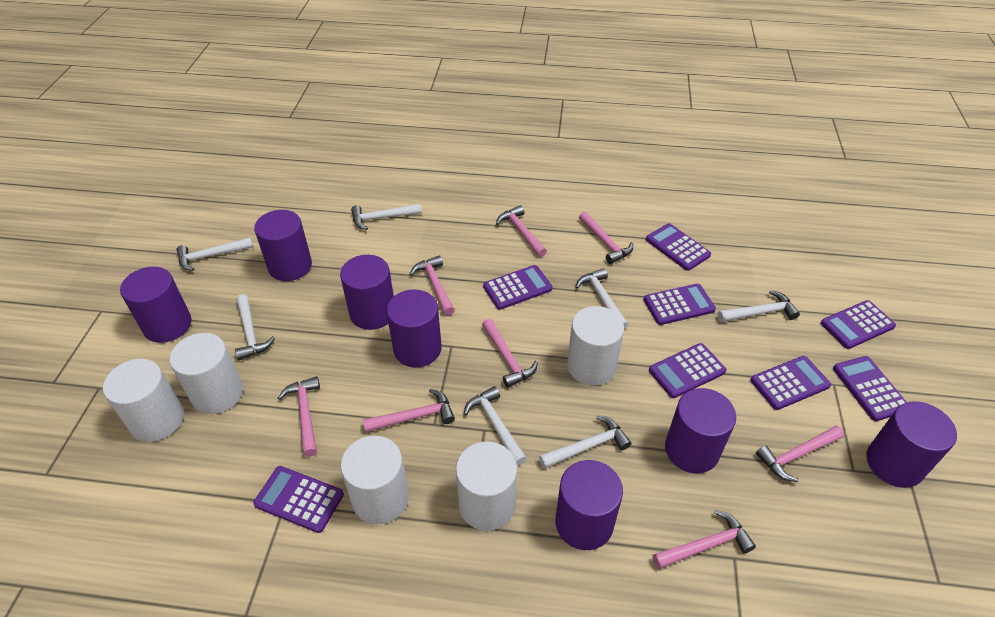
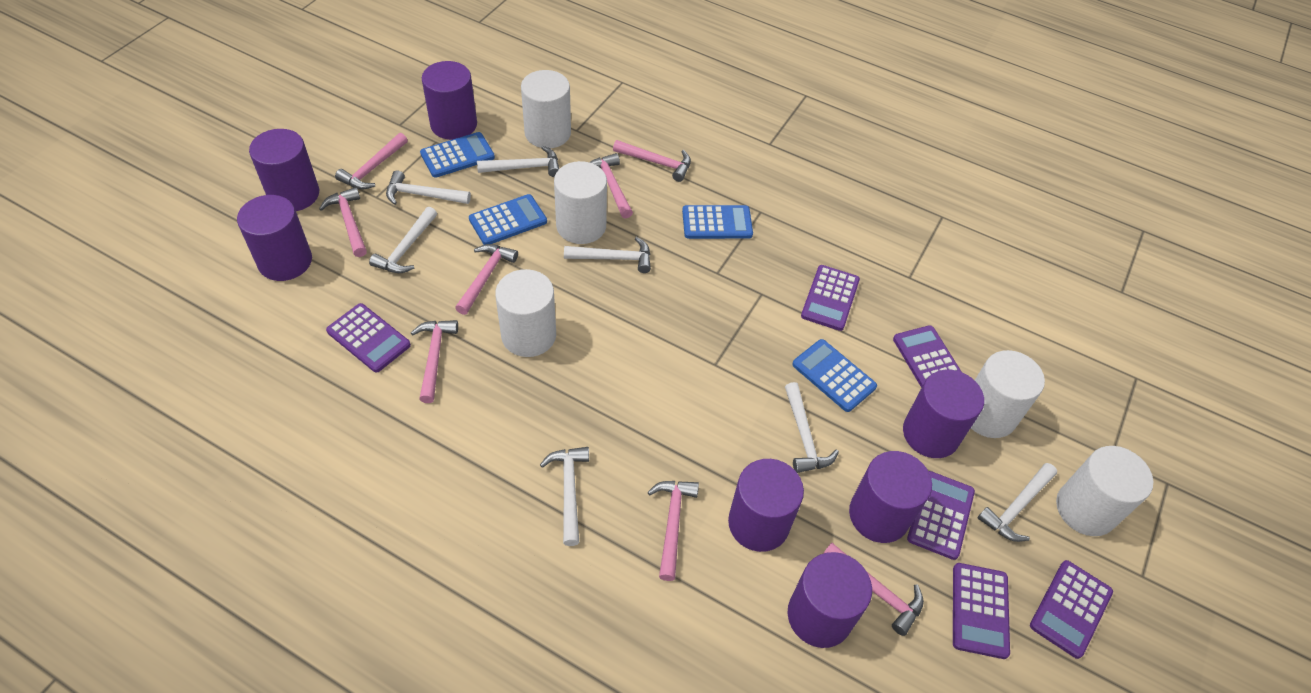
blue calculator: 0 -> 4
purple calculator: 8 -> 6

